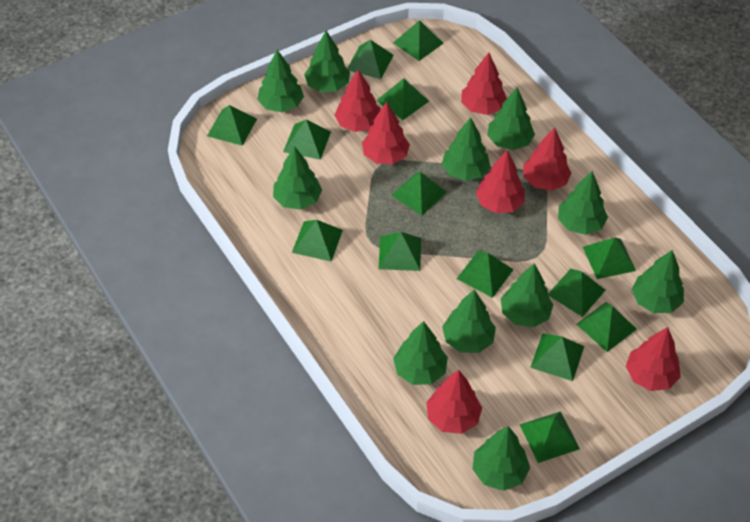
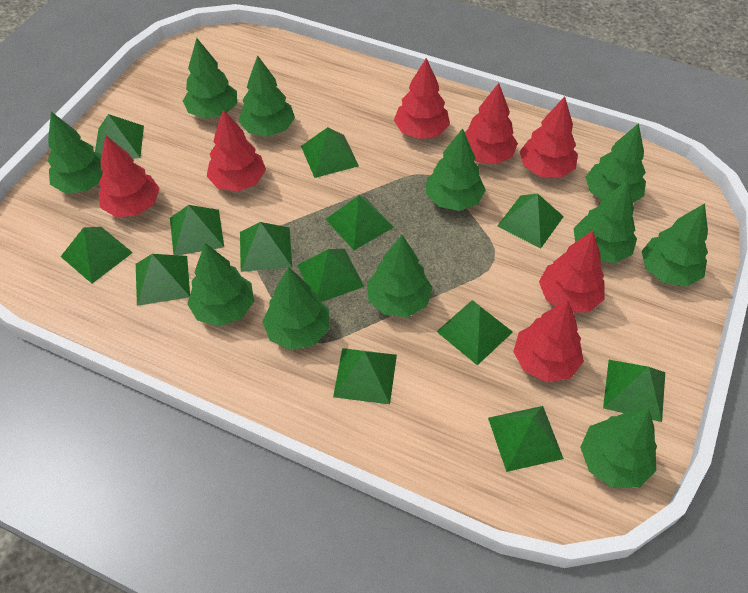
green pyramid: 14 -> 13

